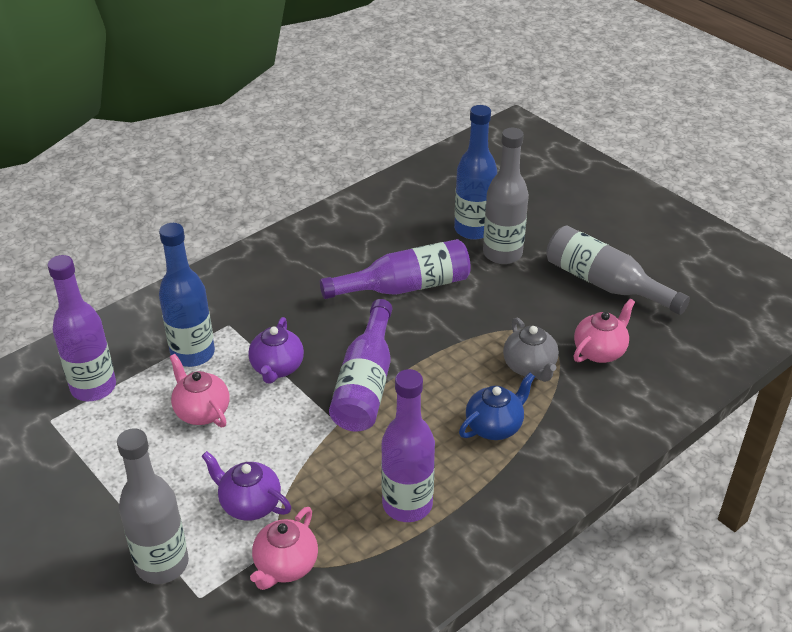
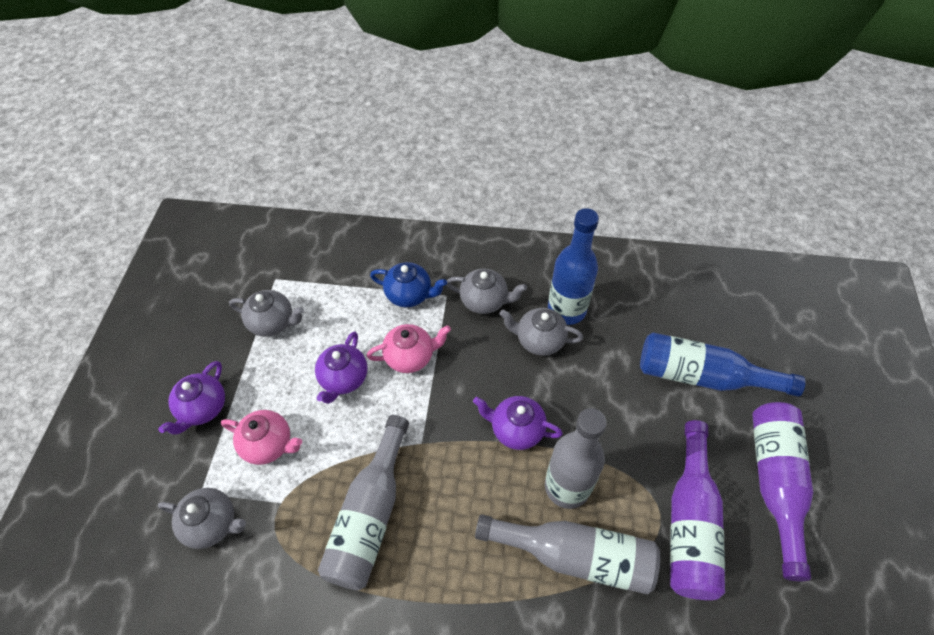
grey teapot: 1 -> 4
pink teapot: 3 -> 2
purple bottle: 4 -> 2
purple teapot: 2 -> 3

